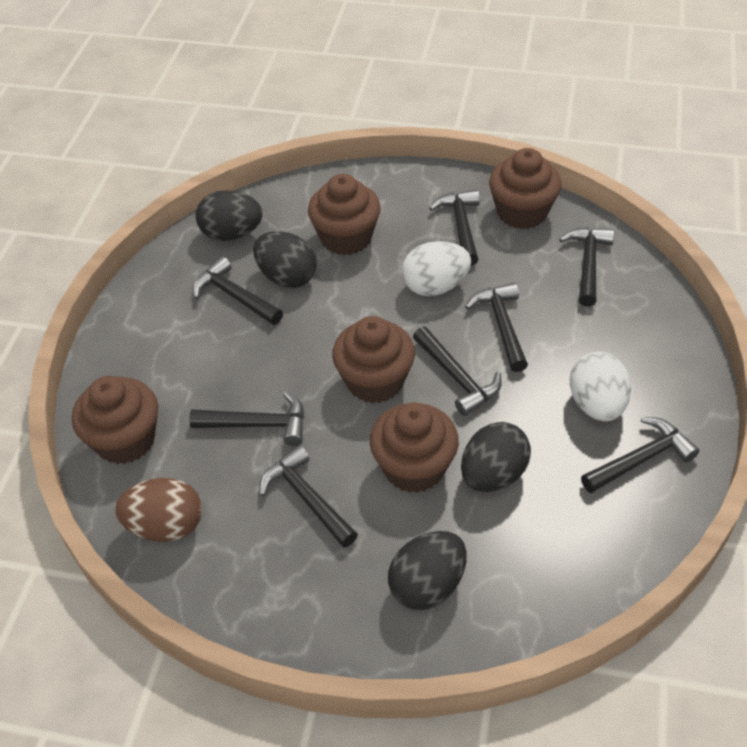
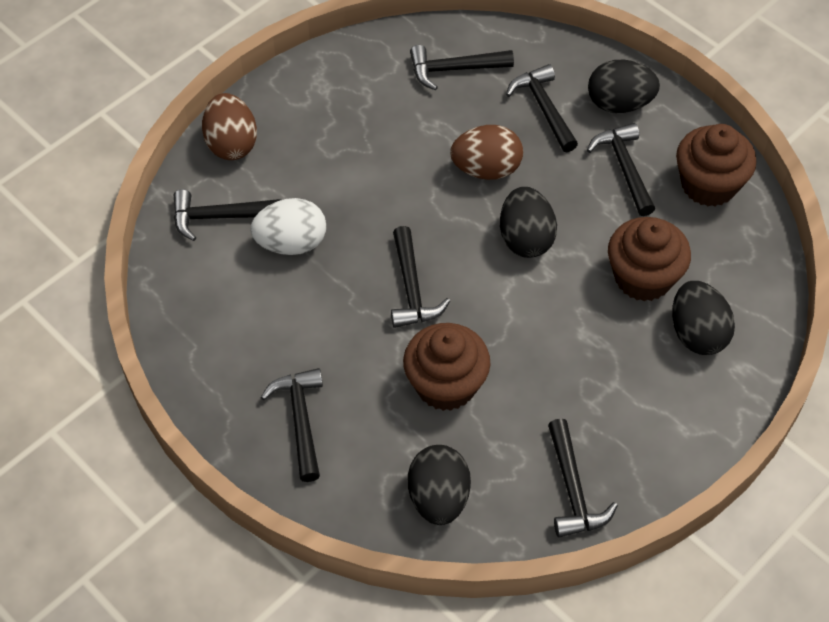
black hammer: 8 -> 7
brown cupcake: 5 -> 3
brown egg: 1 -> 2
white egg: 2 -> 1

